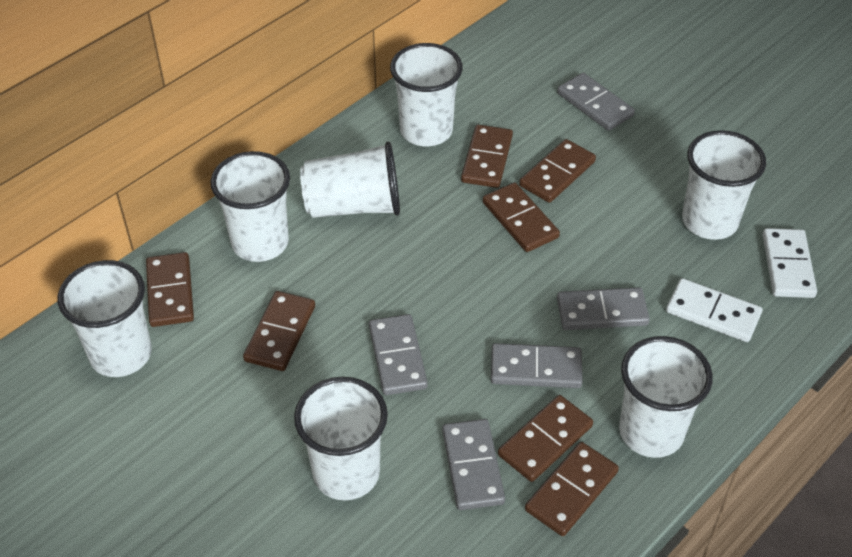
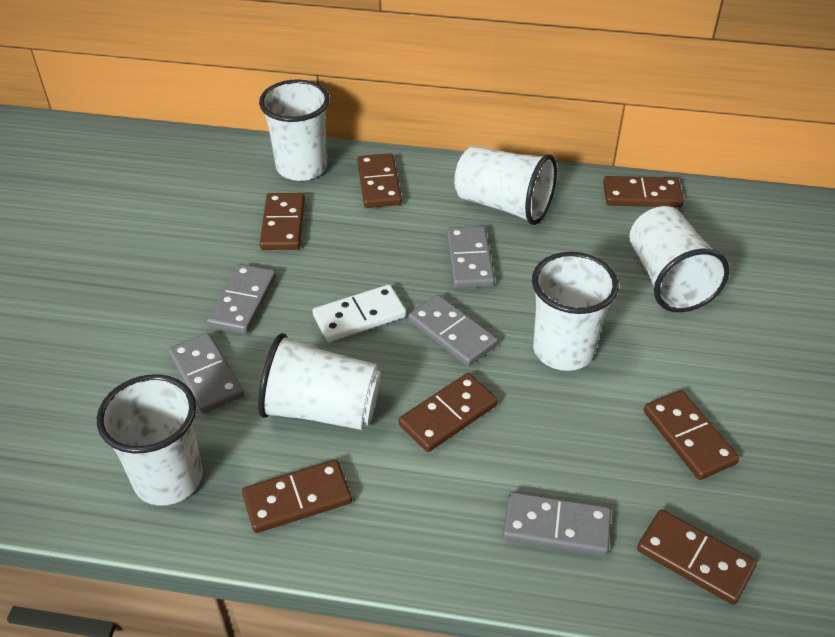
white cup: 7 -> 6
white domino: 2 -> 1

